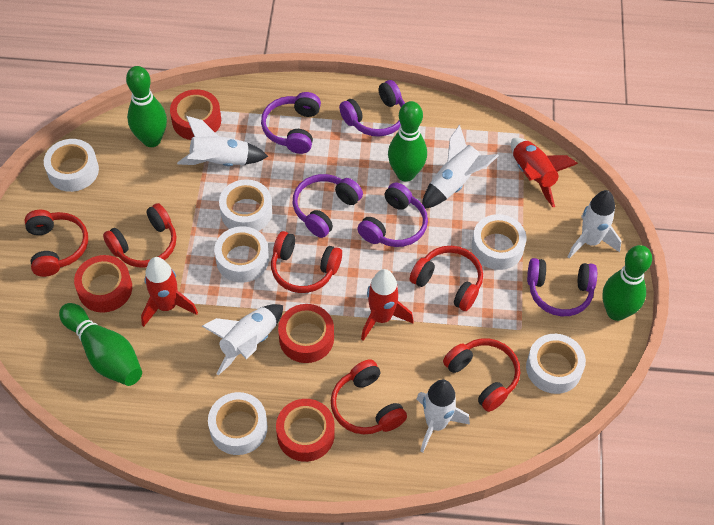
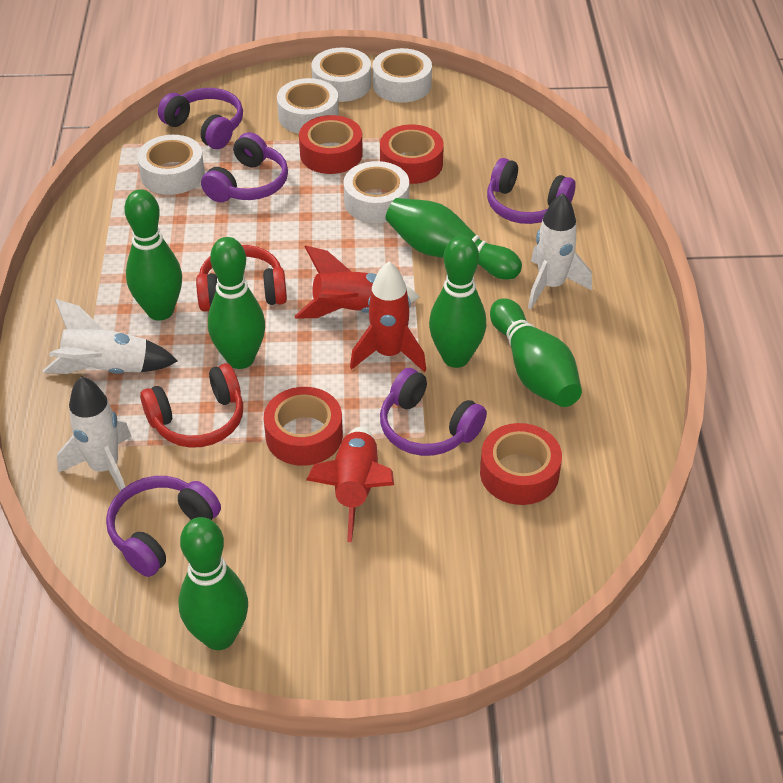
green bowling pin: 4 -> 6
red headphones: 6 -> 2
white rocket: 5 -> 3
white tape: 6 -> 5

